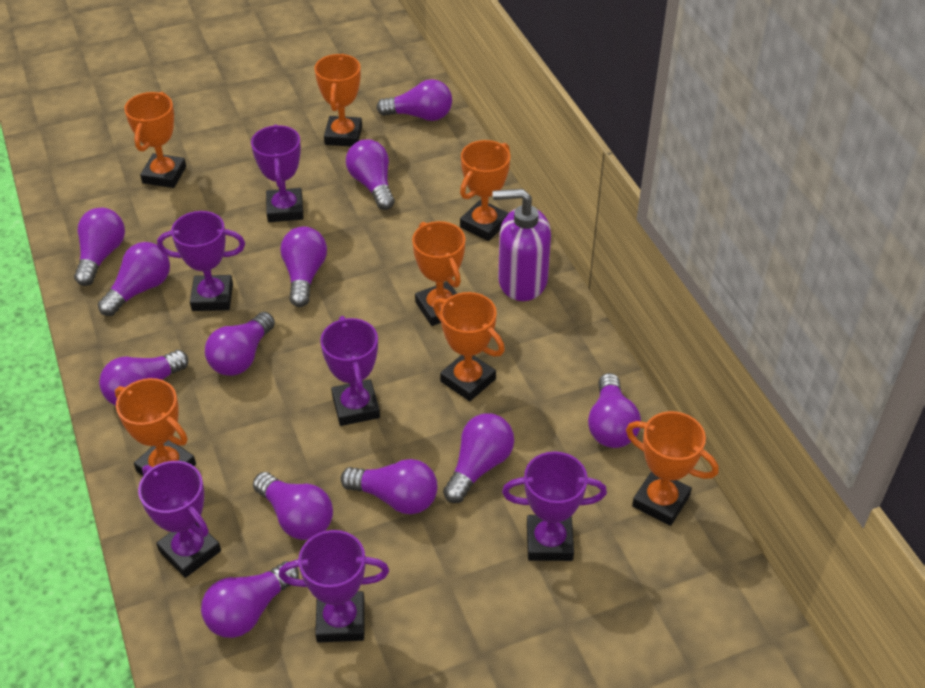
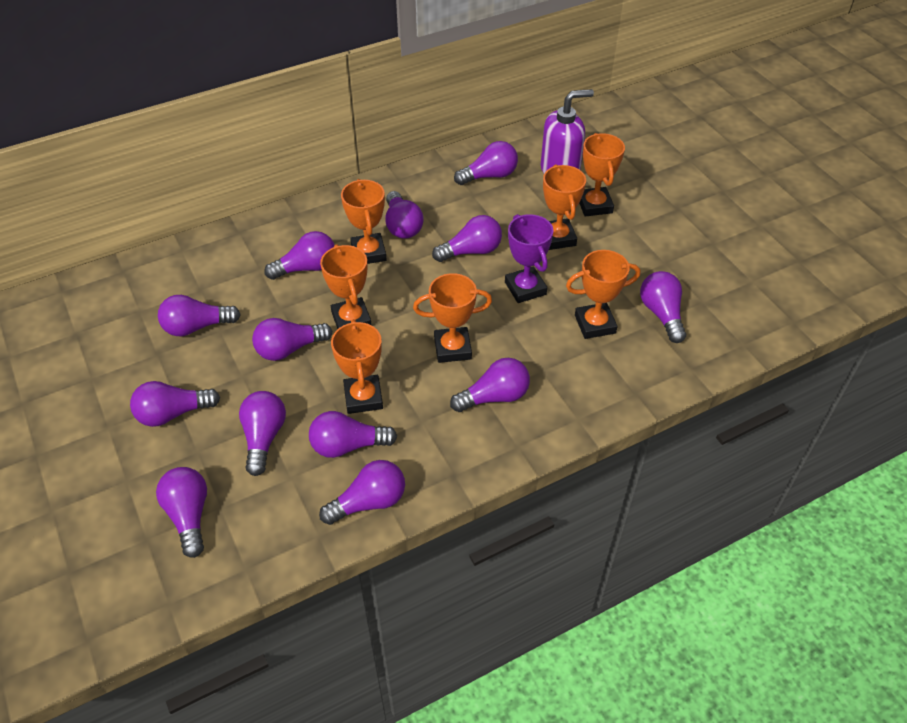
purple light bulb: 12 -> 13
purple trophy: 6 -> 1

